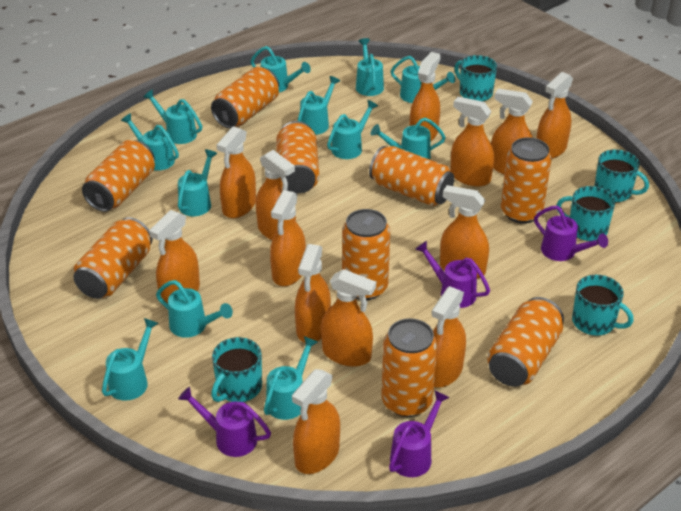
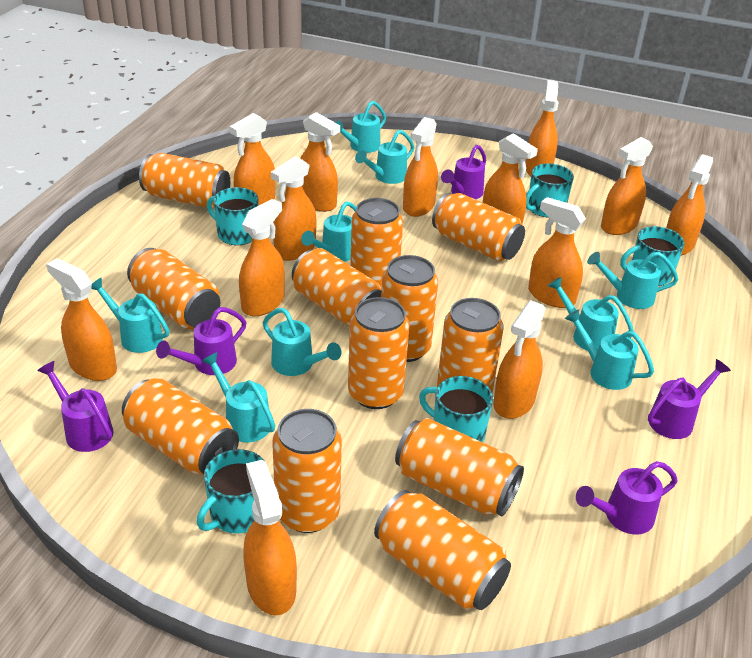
orange can: 9 -> 12
purple watering can: 4 -> 5
turquoise watering can: 12 -> 9

